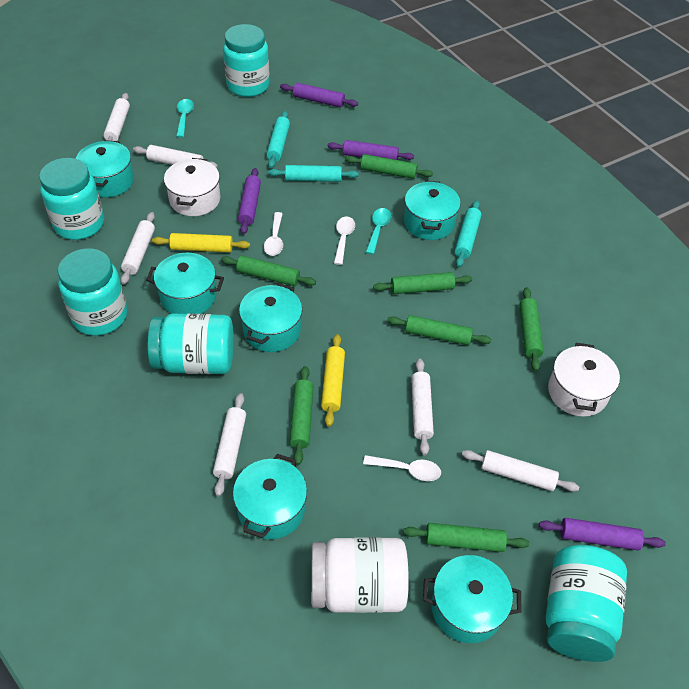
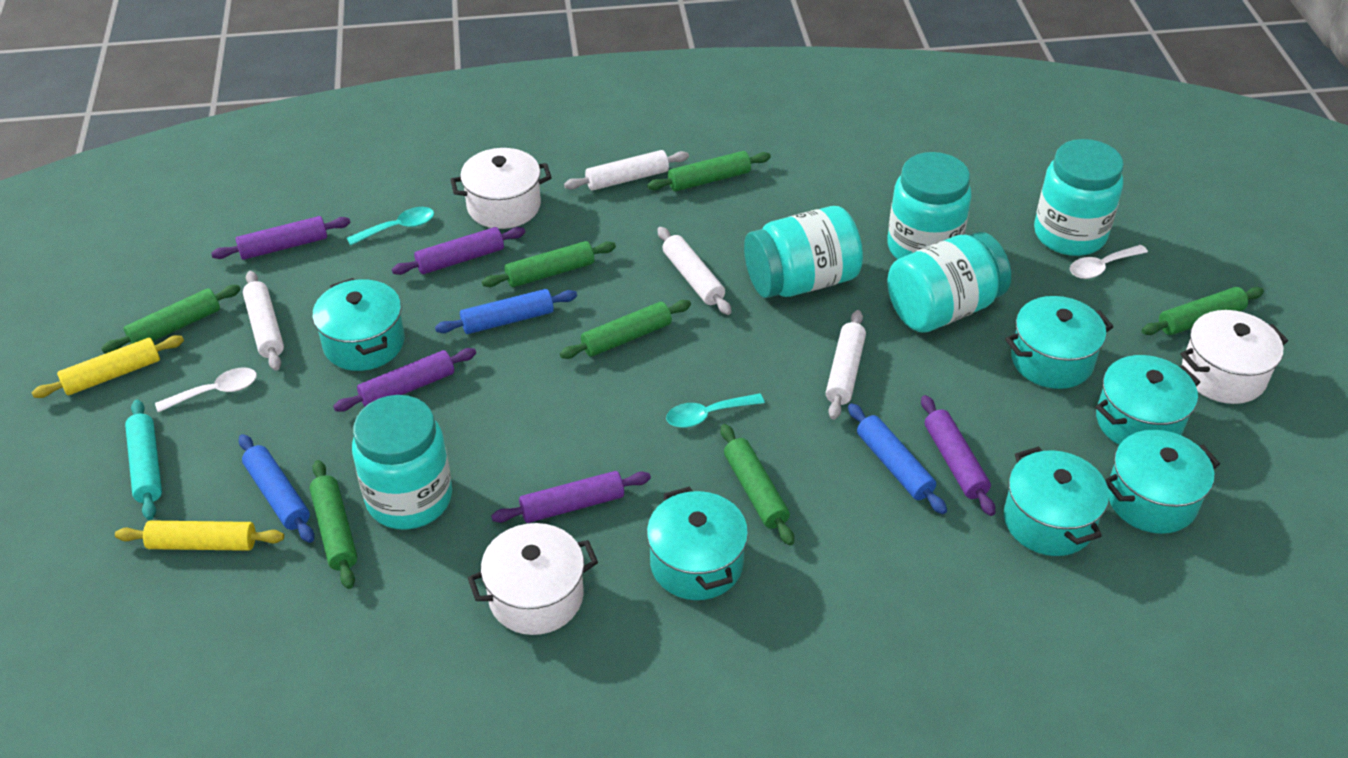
blue rolling pin: 0 -> 3
purple rolling pin: 4 -> 5
turquoise rolling pin: 3 -> 1
white jar: 1 -> 0
white pot: 2 -> 3
white rolling pin: 6 -> 4
white spoon: 3 -> 2

